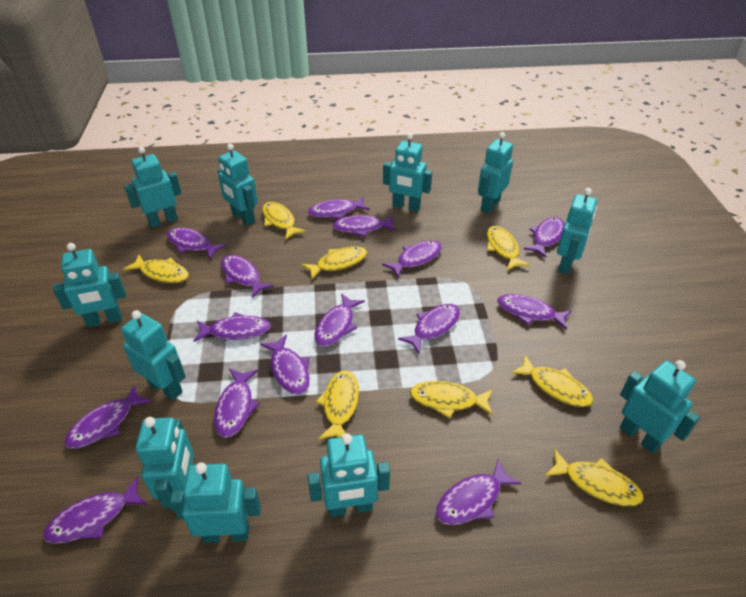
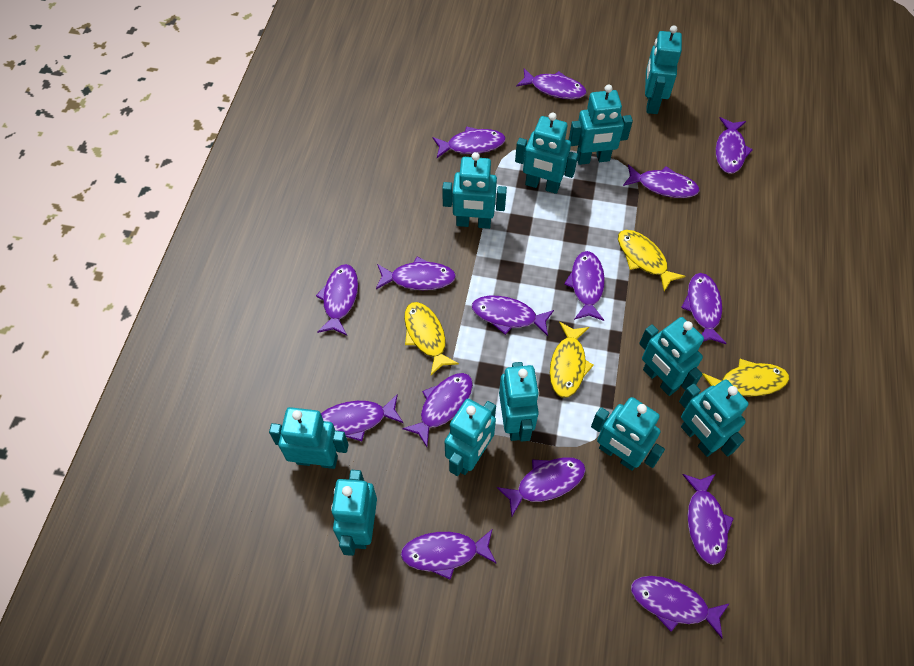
yellow fish: 8 -> 4

